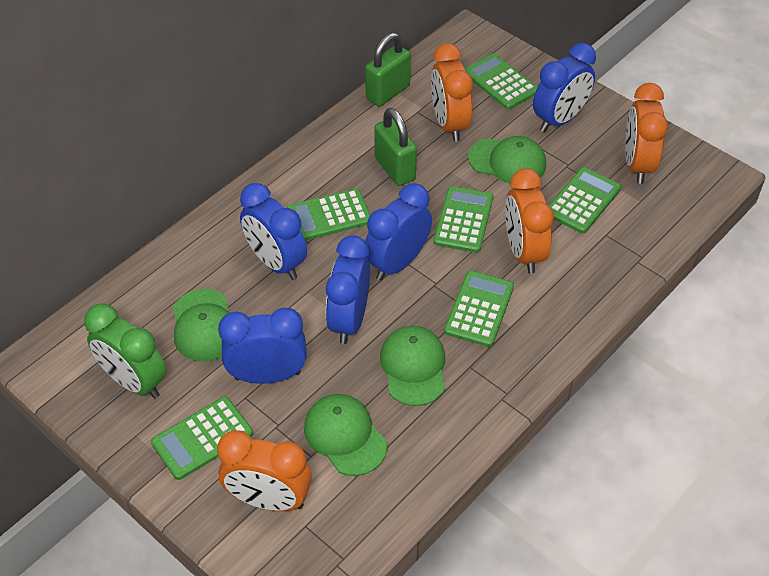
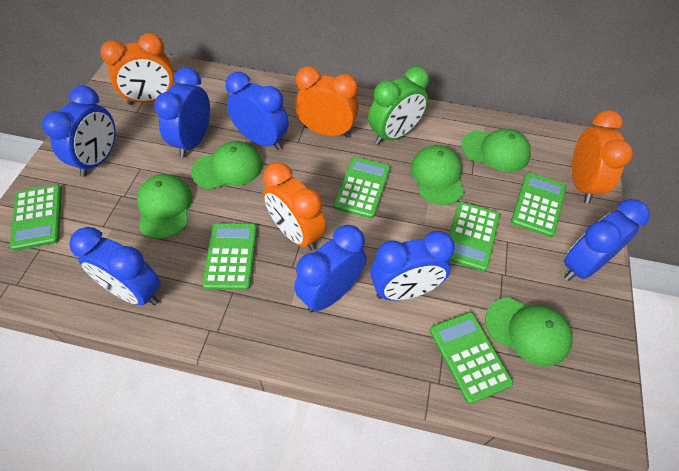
blue clock: 5 -> 7
green cap: 4 -> 5
green padlock: 2 -> 0

